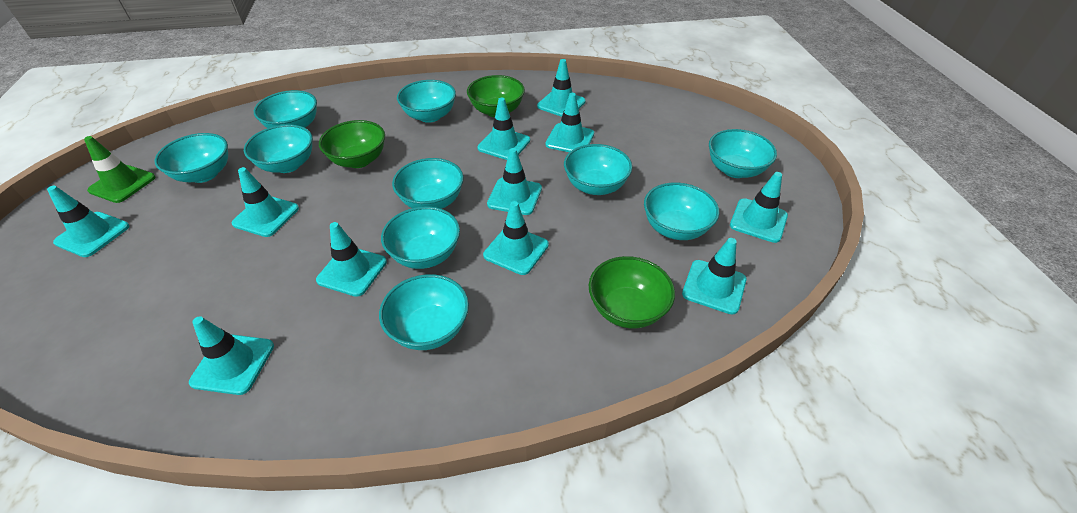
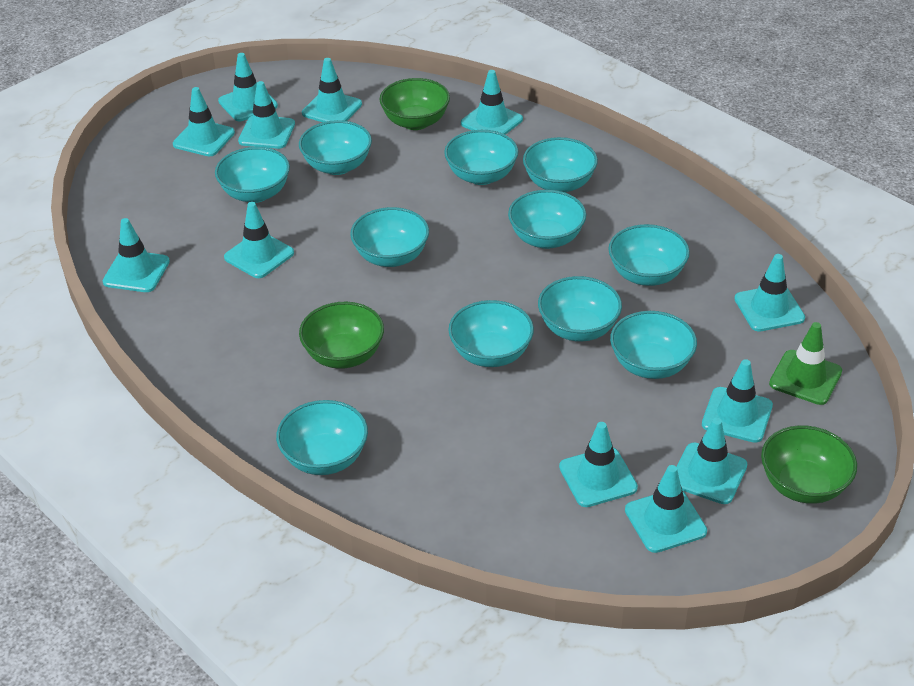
turquoise bowl: 10 -> 11
turquoise traffic cone: 11 -> 12

